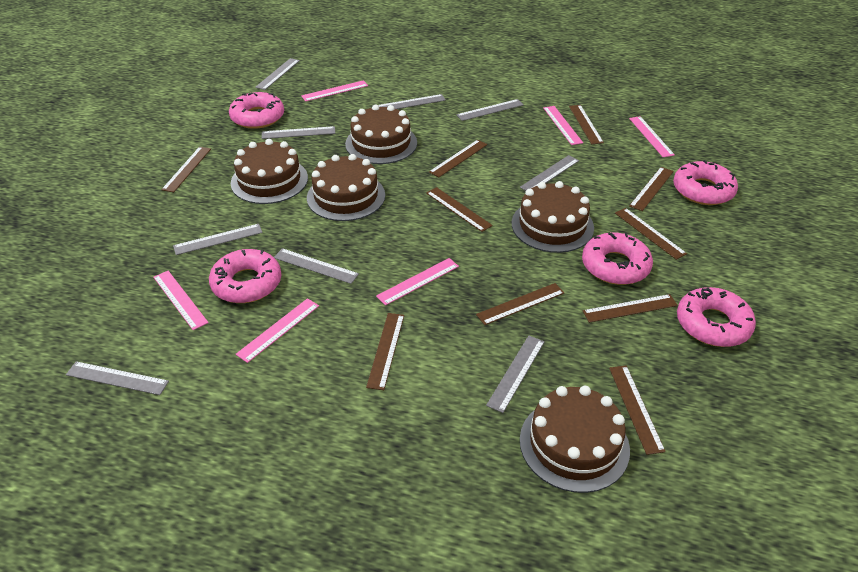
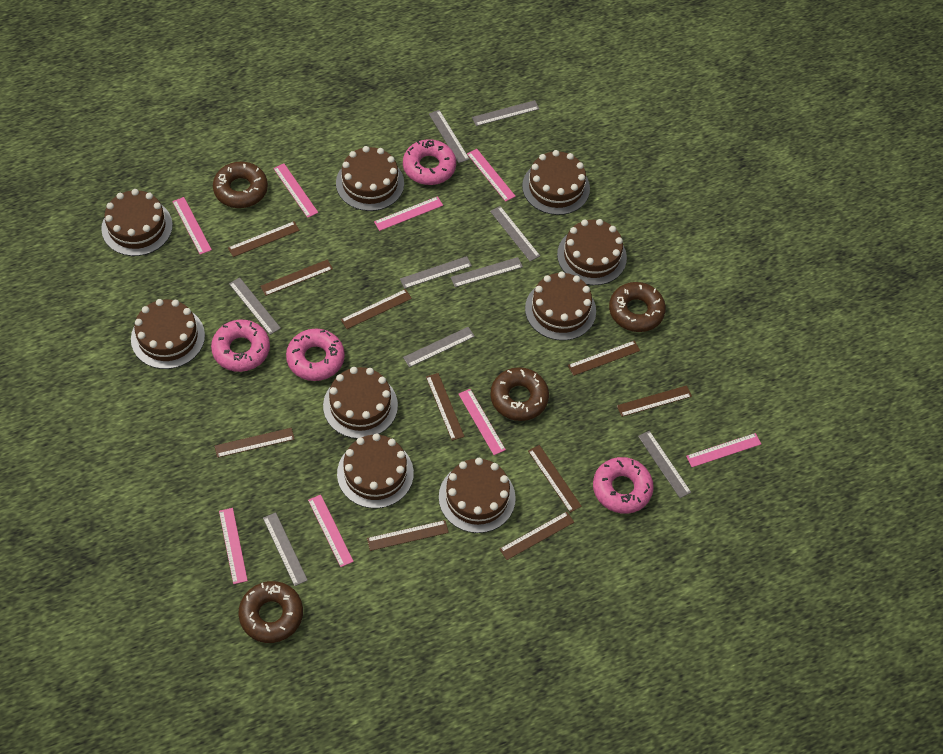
brown cake: 5 -> 9
brown donut: 0 -> 4
pink donut: 5 -> 4
pink ruler: 6 -> 8

